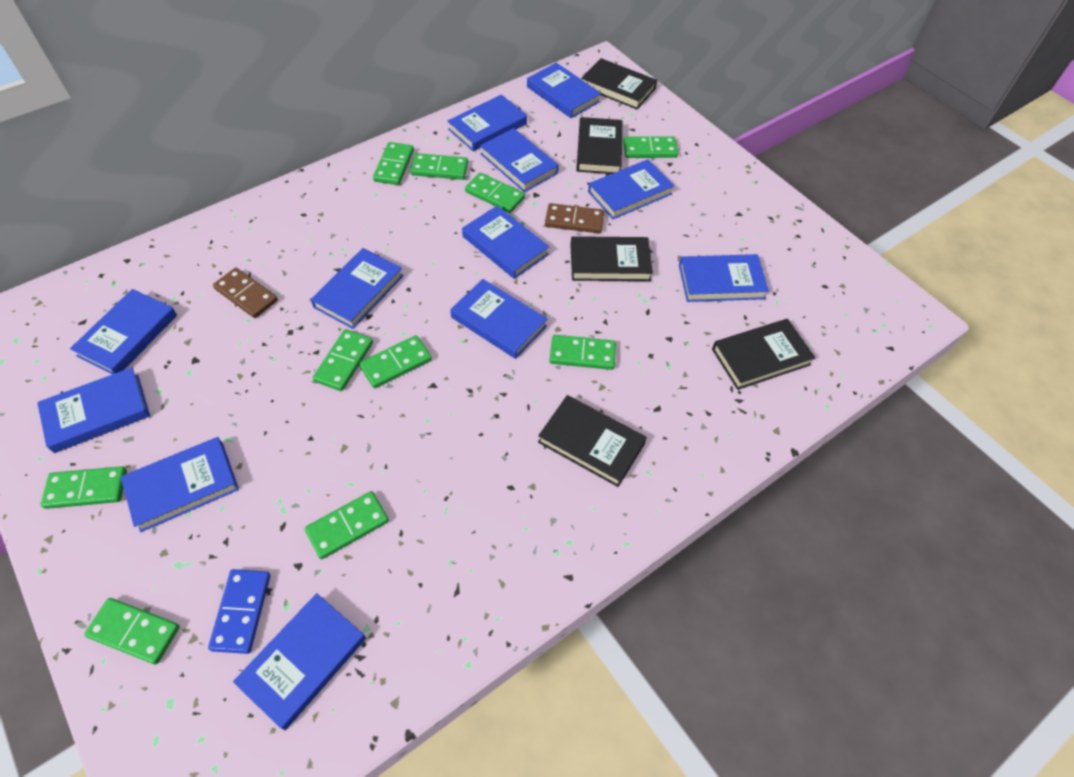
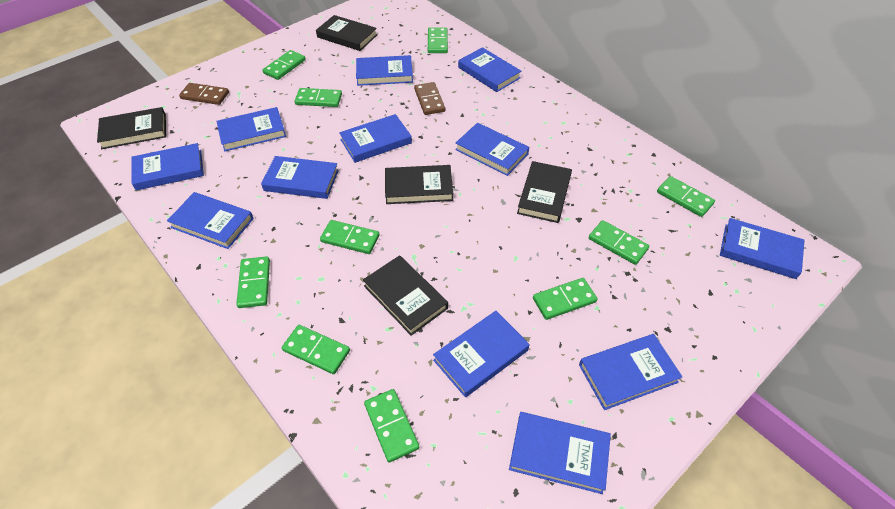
blue domino: 1 -> 0

